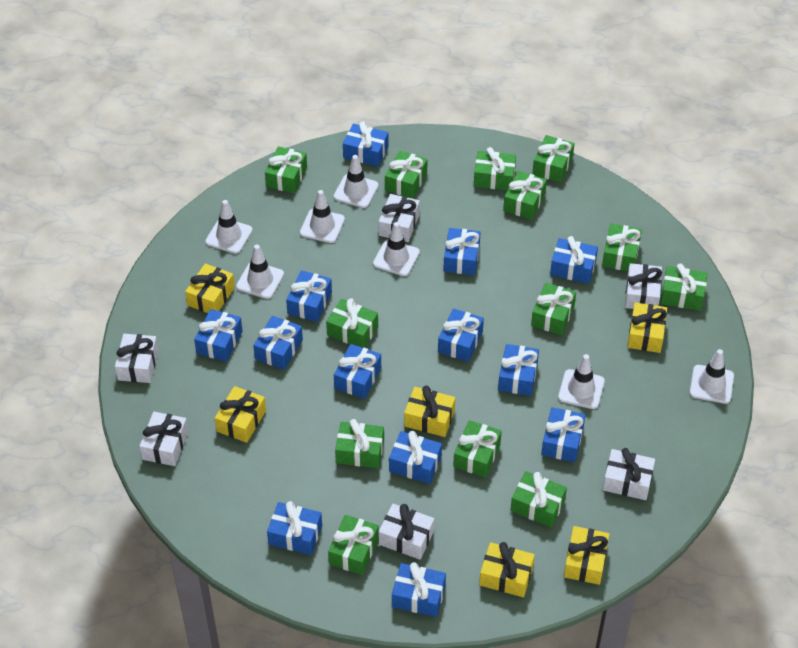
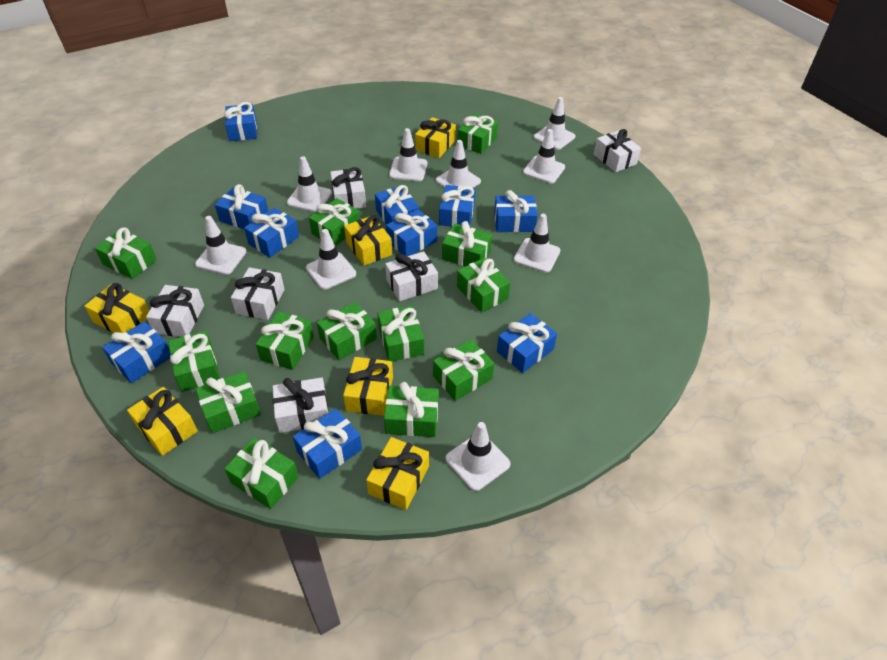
blue gift: 13 -> 10
white traffic cone: 7 -> 9

